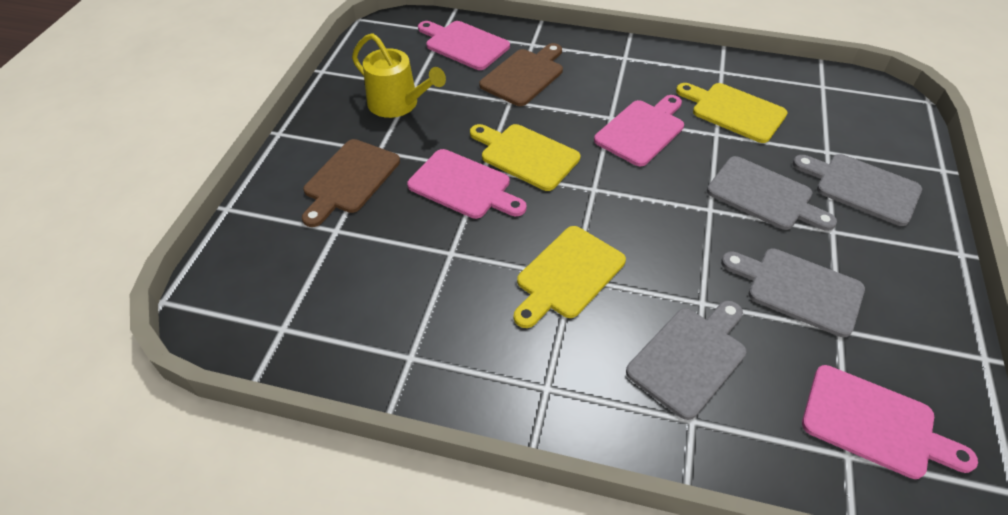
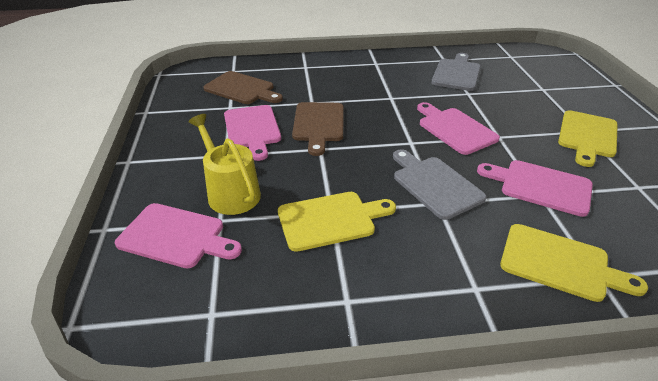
grey cutting board: 4 -> 2

